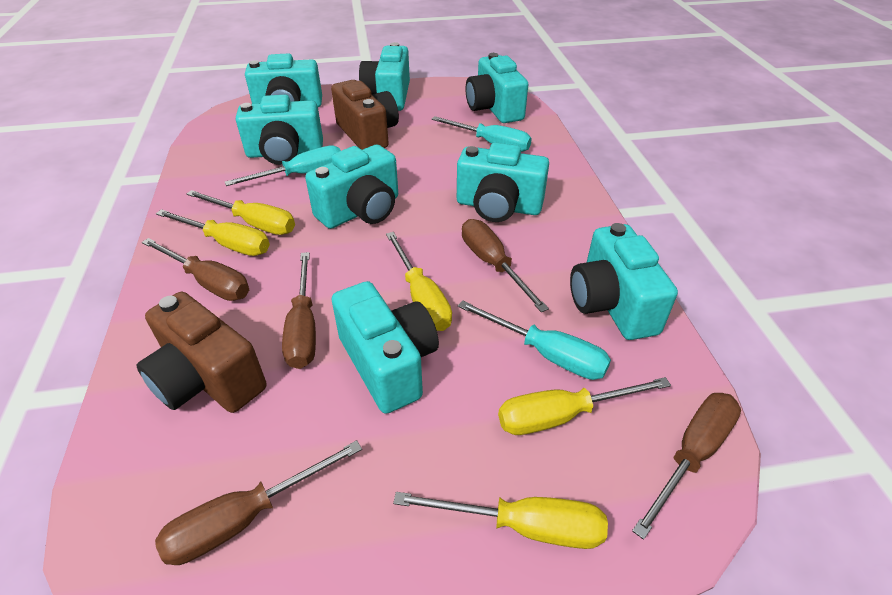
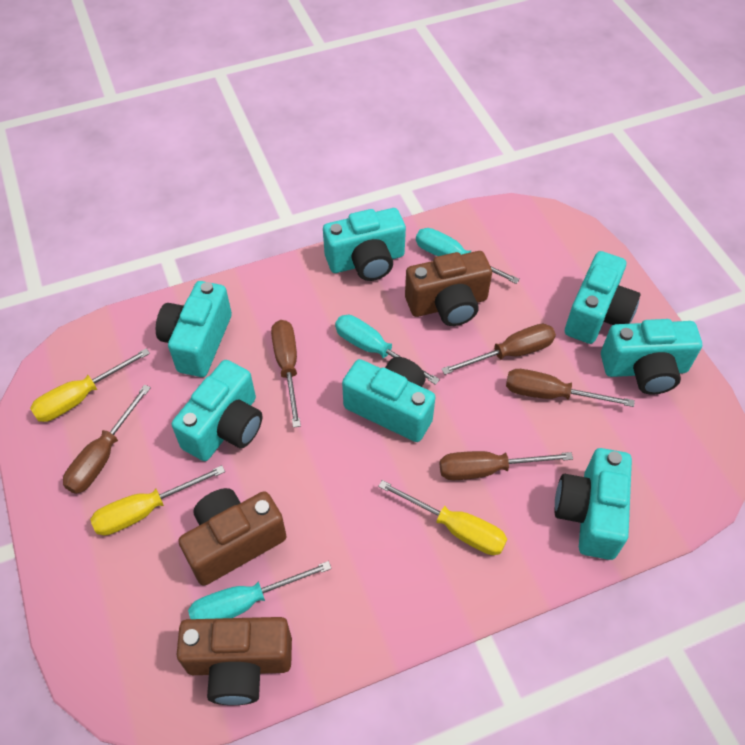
brown camera: 2 -> 3
turquoise camera: 8 -> 7
yellow screwdriver: 5 -> 3

